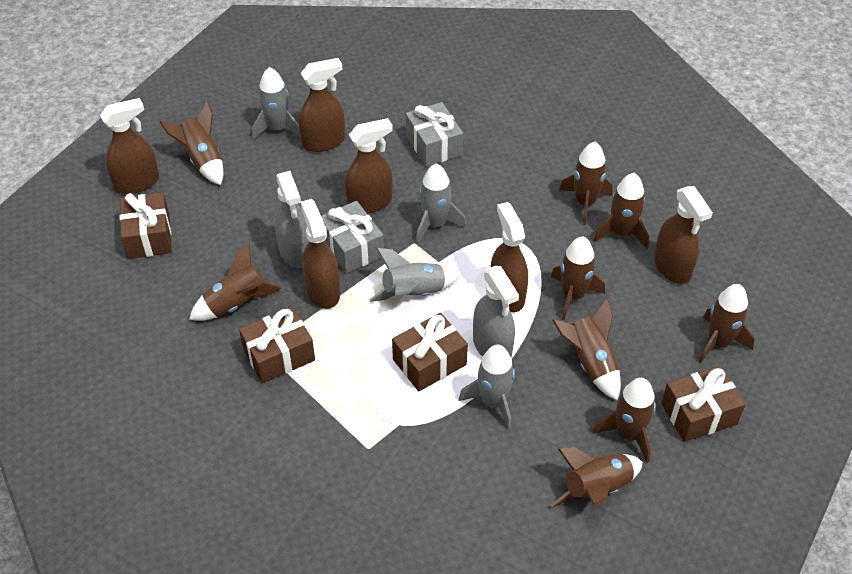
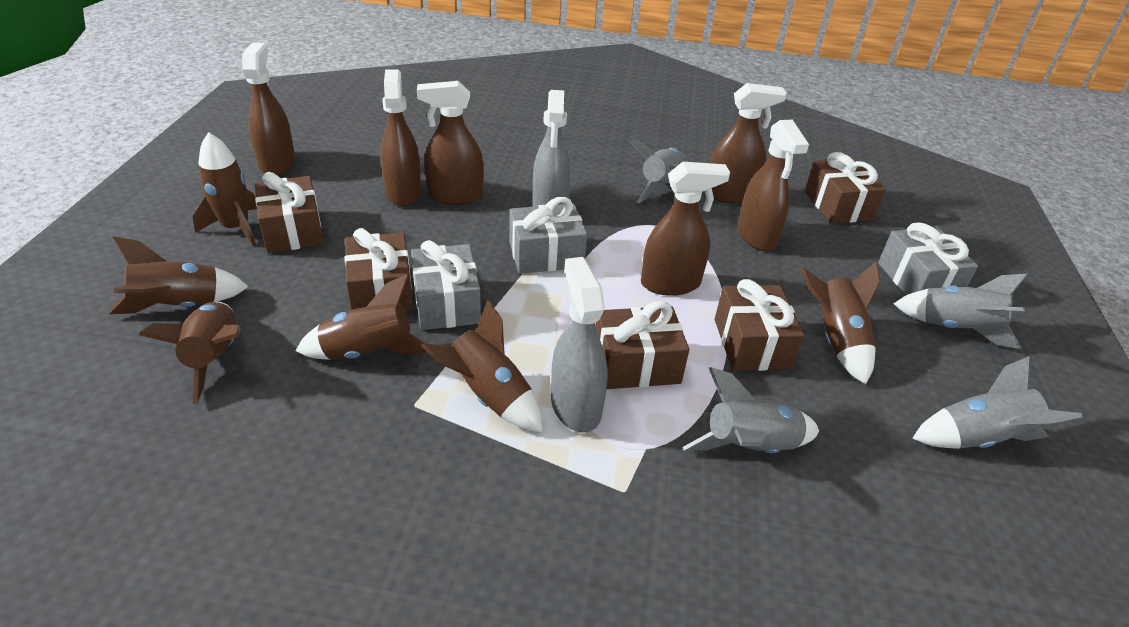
brown gift: 4 -> 5
brown rocket: 9 -> 6
grey gift: 2 -> 3

